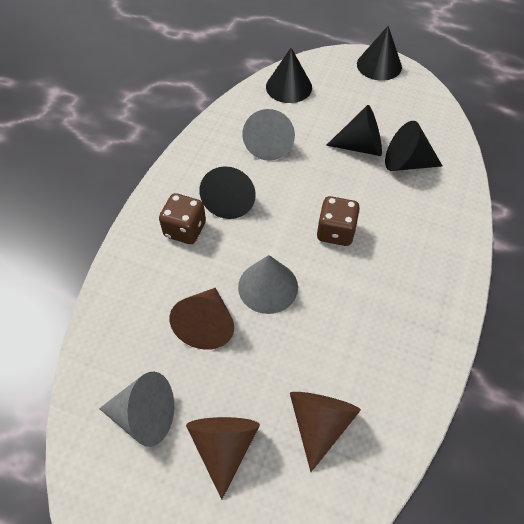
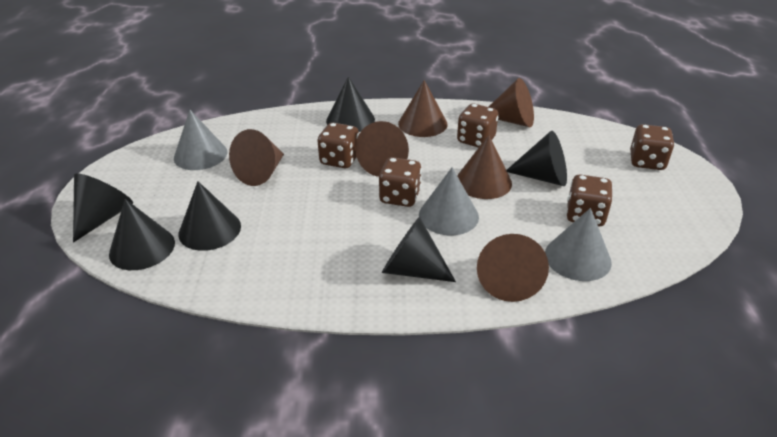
black cone: 5 -> 6
brown cone: 3 -> 6
brown dice: 2 -> 5

